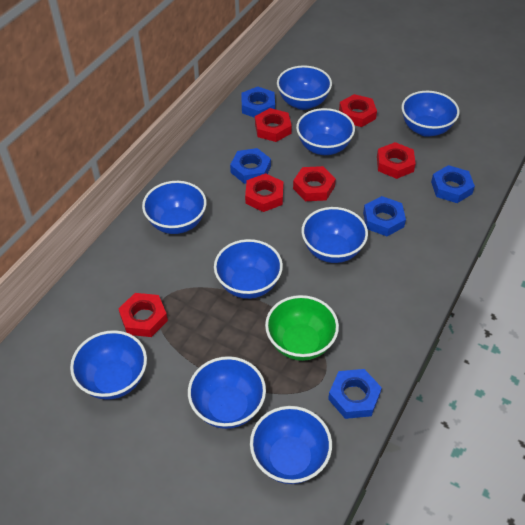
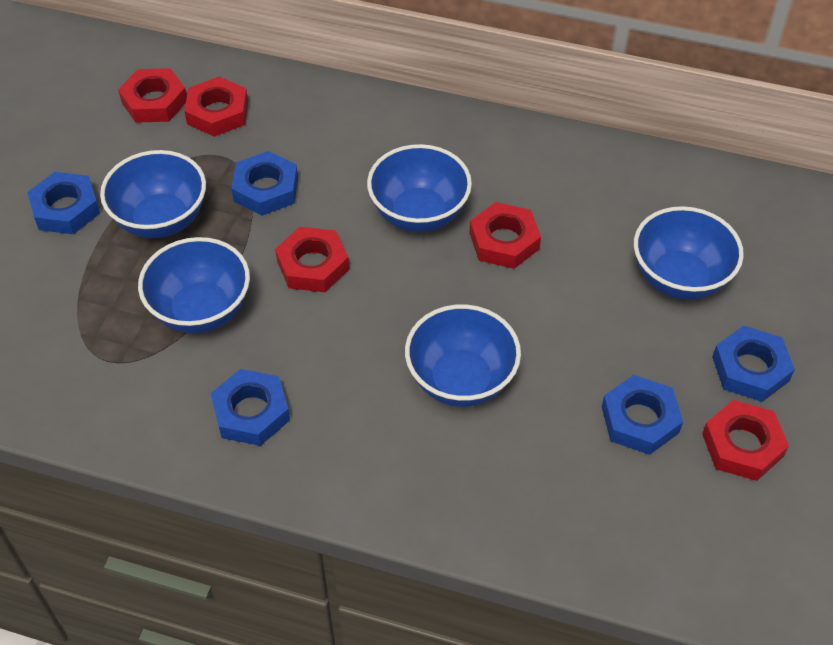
blue bowl: 9 -> 5
green bowl: 1 -> 0
red nut: 6 -> 5

